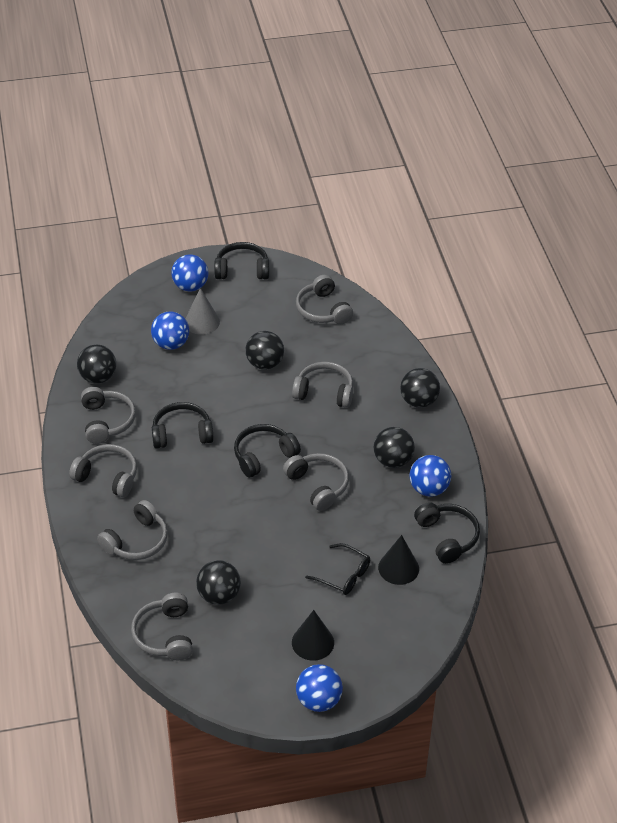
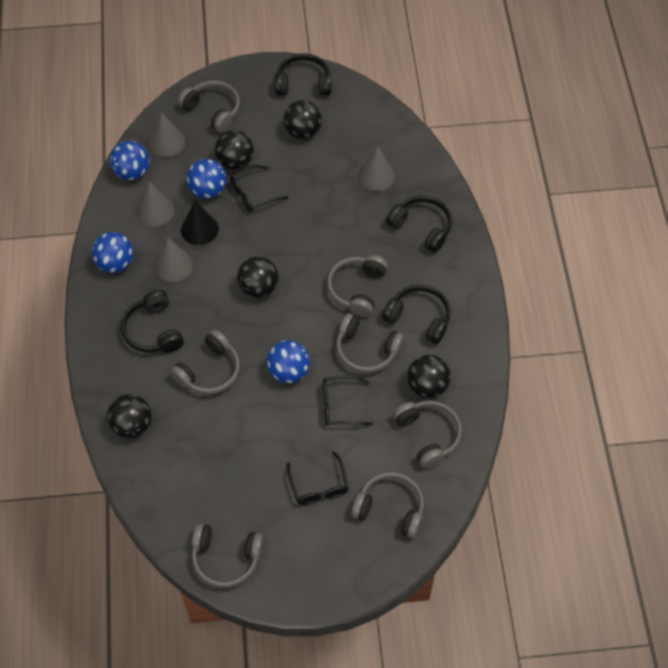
black cone: 2 -> 1
black glasses: 1 -> 3
grey cone: 1 -> 4

